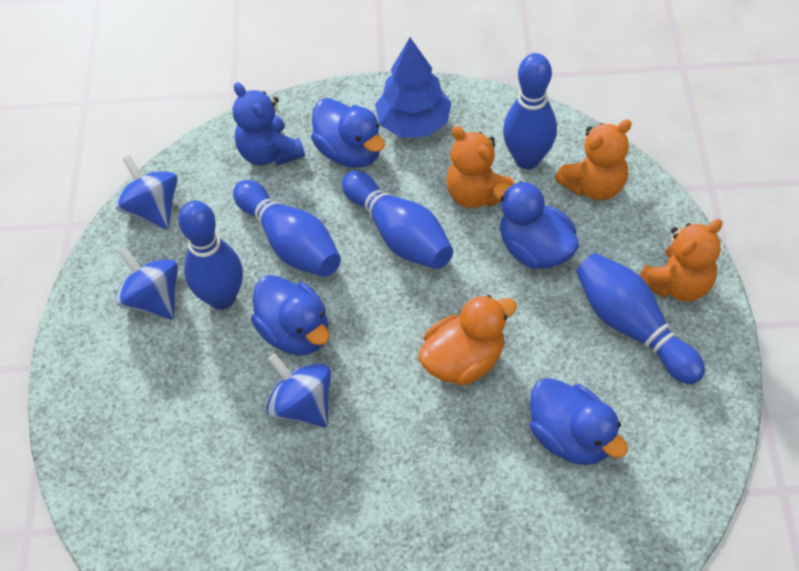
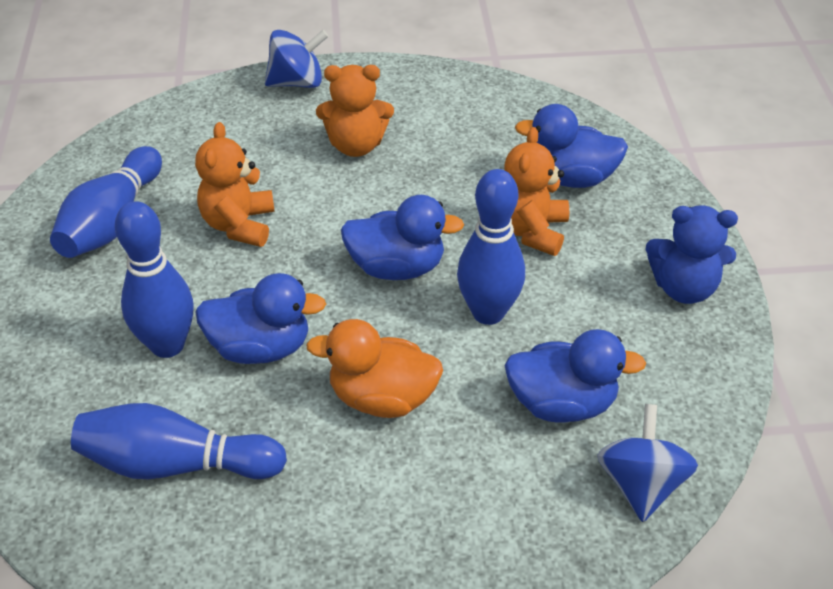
blue bowling pin: 5 -> 4
blue spinning top: 3 -> 2
blue tree: 1 -> 0

